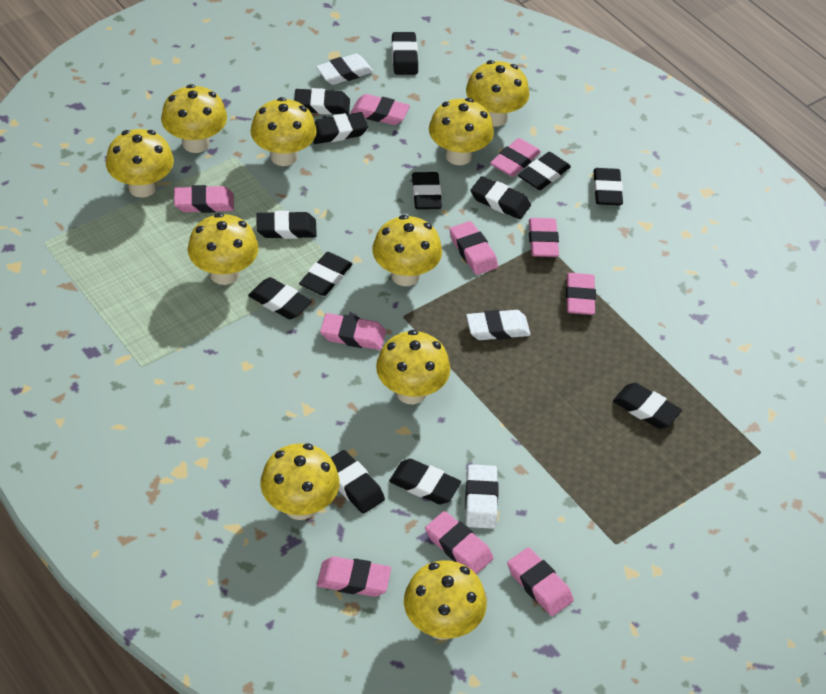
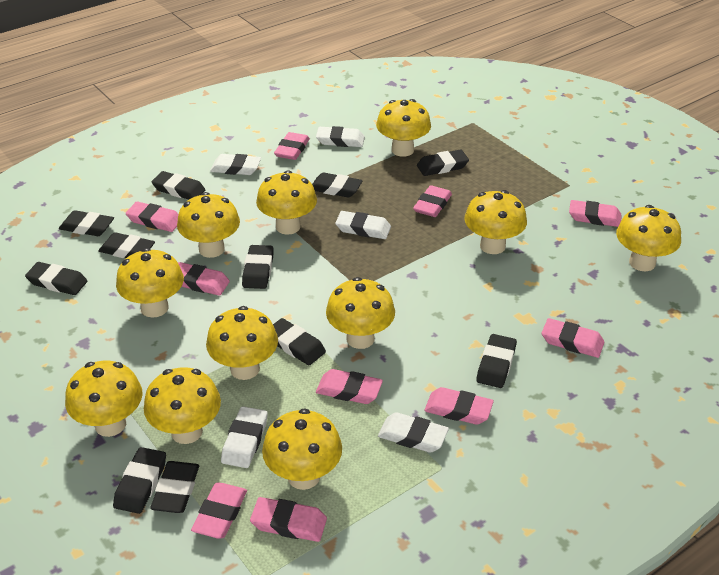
black eraser: 13 -> 11
white eraser: 3 -> 5
yellow mushroom: 10 -> 11

